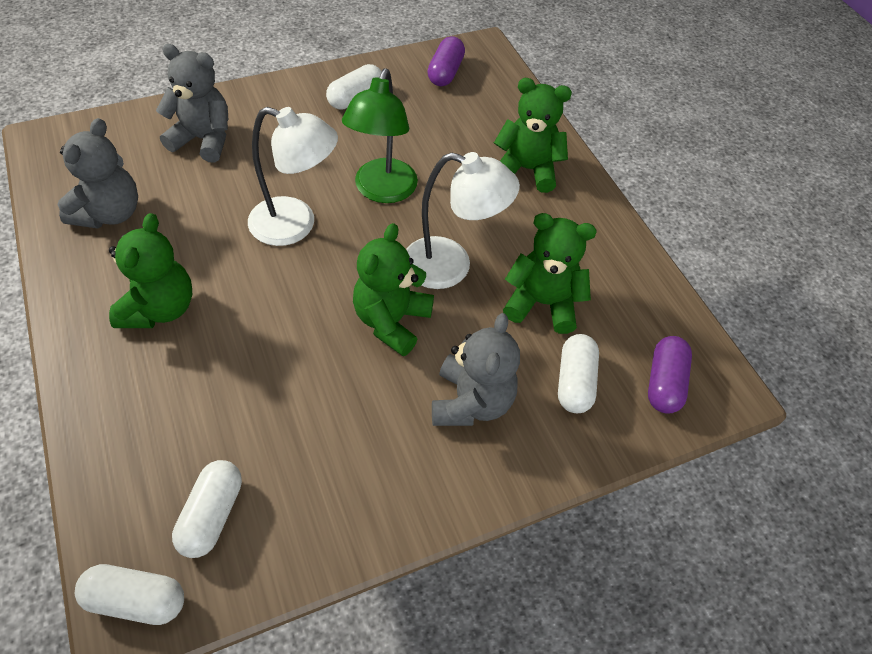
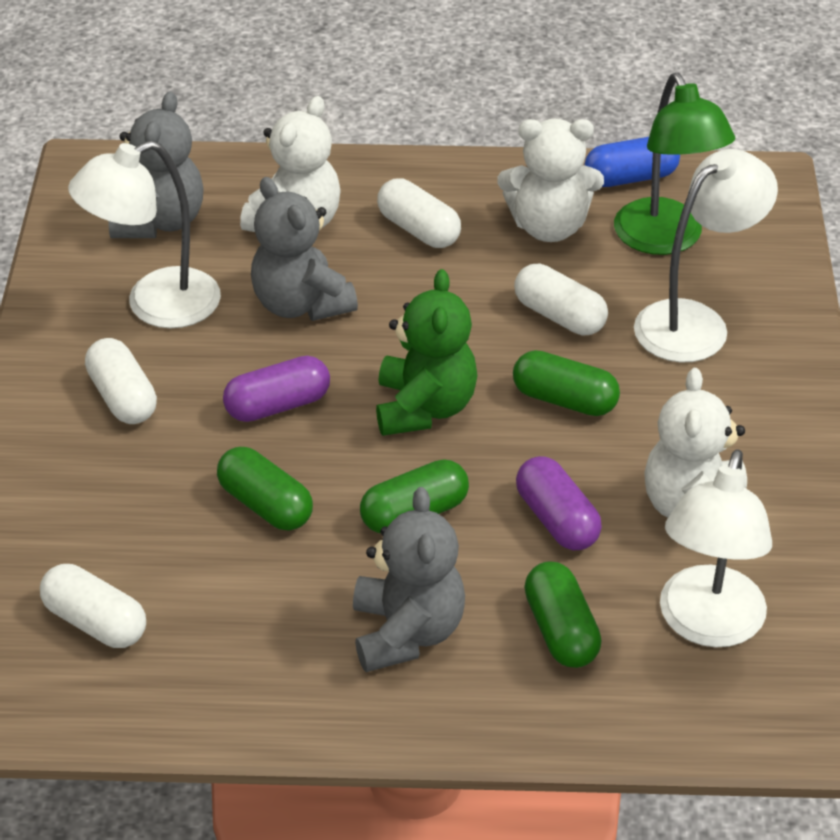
blue capsule: 0 -> 1
green capsule: 0 -> 4
green teddy bear: 4 -> 1
white lamp: 2 -> 3
white teddy bear: 0 -> 3

